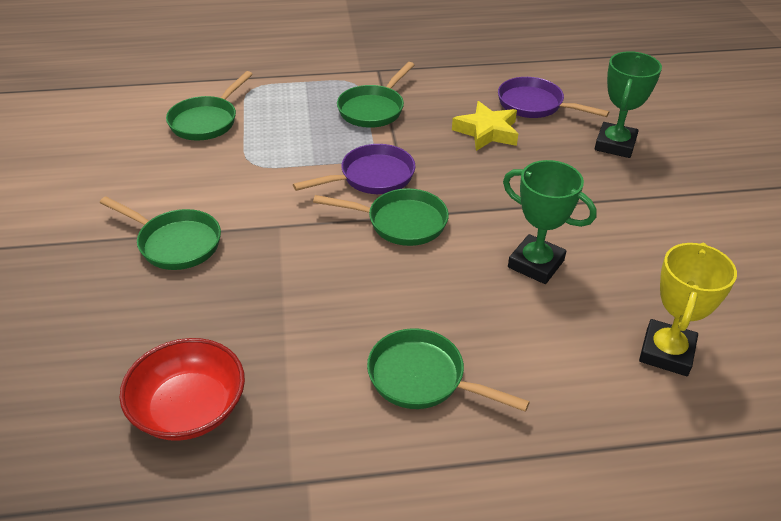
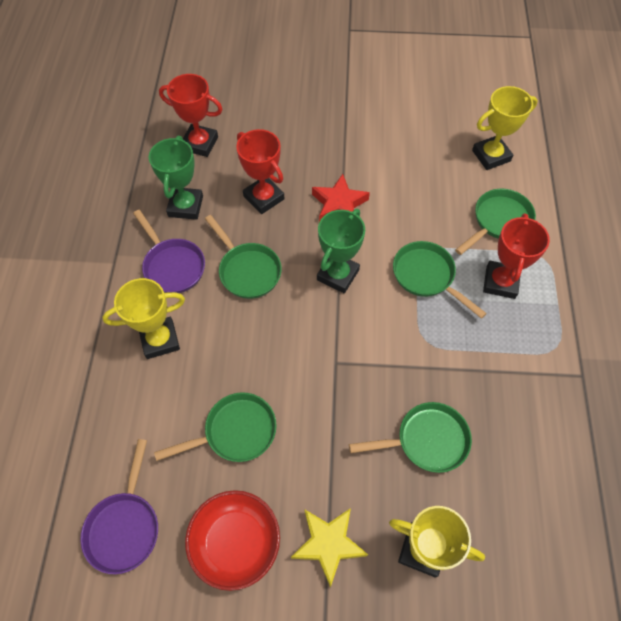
red star: 0 -> 1
red trophy: 0 -> 3
yellow trophy: 1 -> 3

